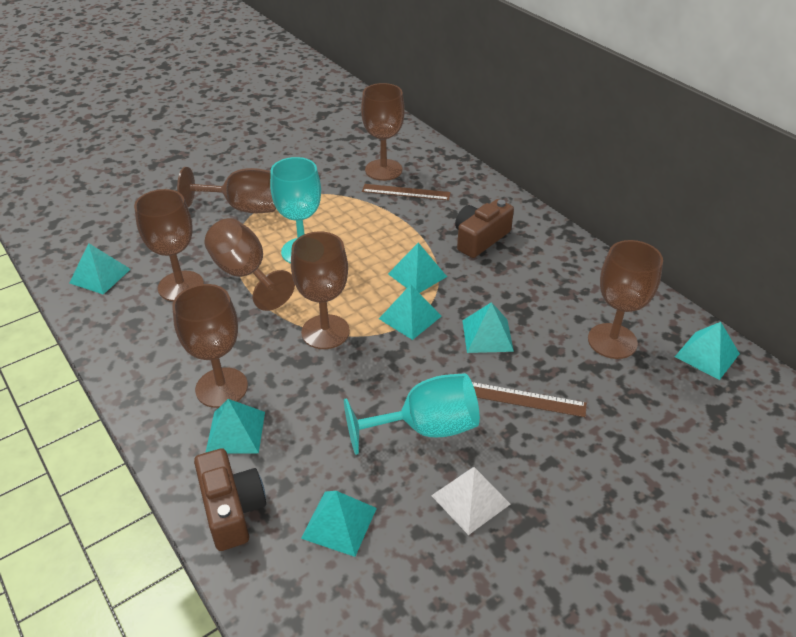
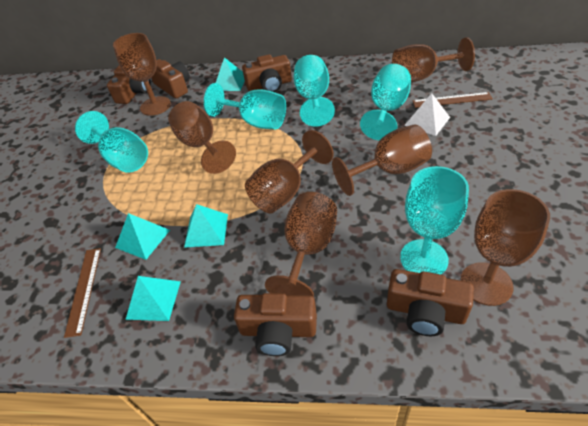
brown camera: 2 -> 5
turquoise goblet: 2 -> 5
turquoise pyramid: 7 -> 4

